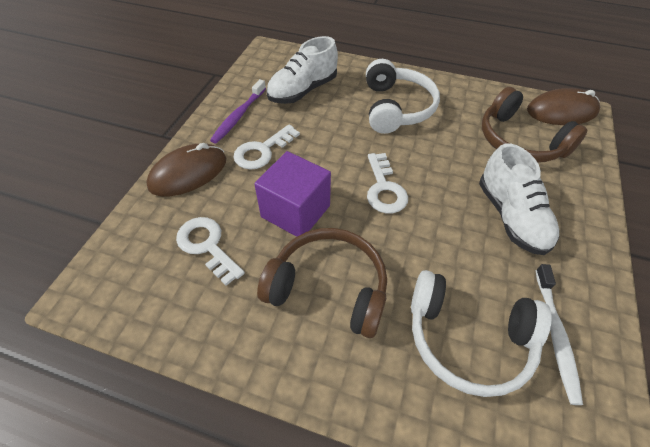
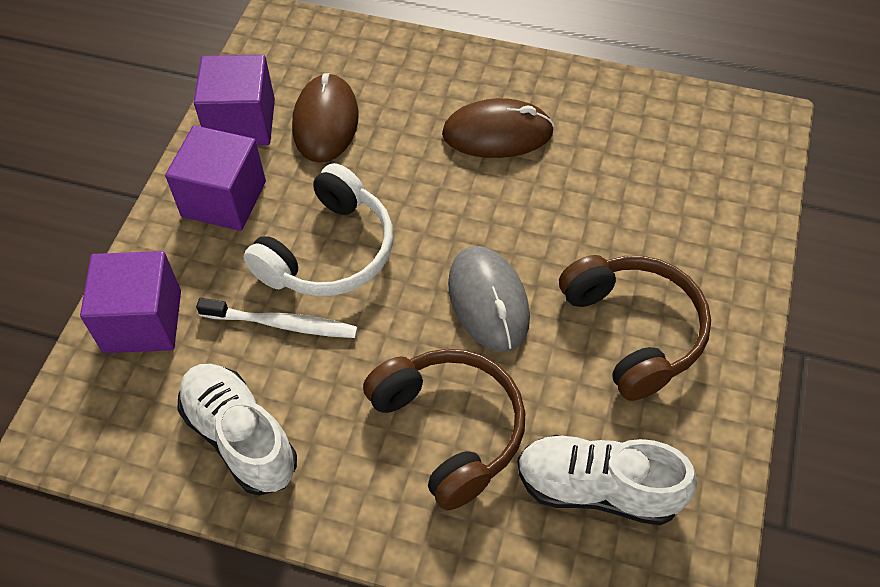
grey mouse: 0 -> 1
purple cube: 1 -> 3
purple toothbrush: 1 -> 0
white headphones: 2 -> 1
white key: 3 -> 0

